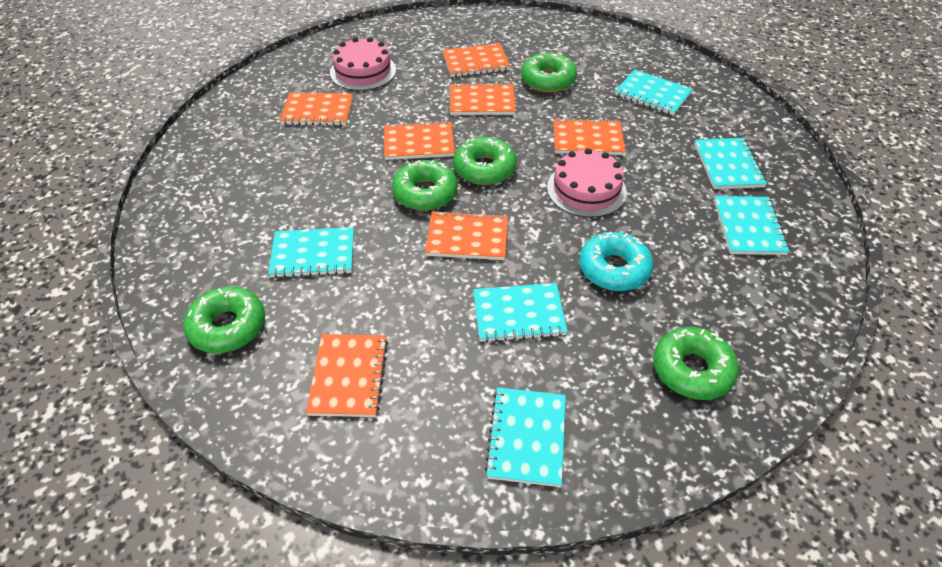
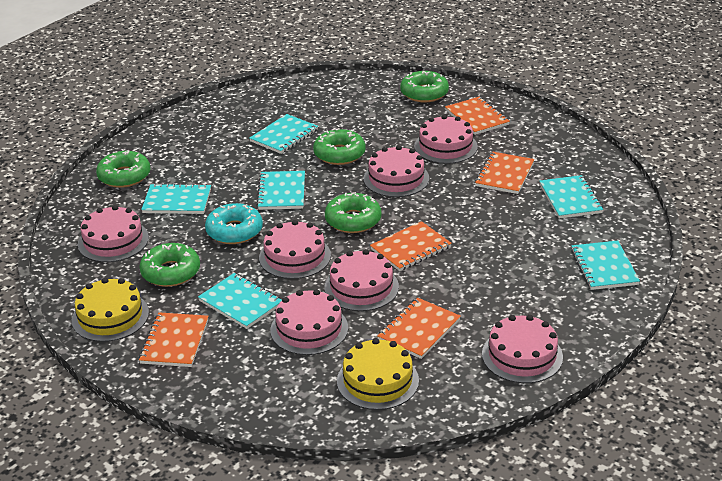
orange notebook: 7 -> 5
pink cake: 2 -> 7
yellow cake: 0 -> 2

